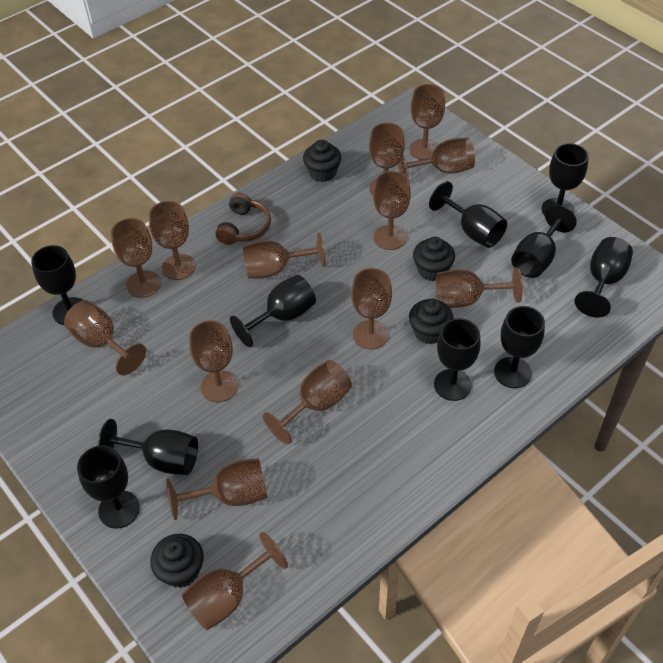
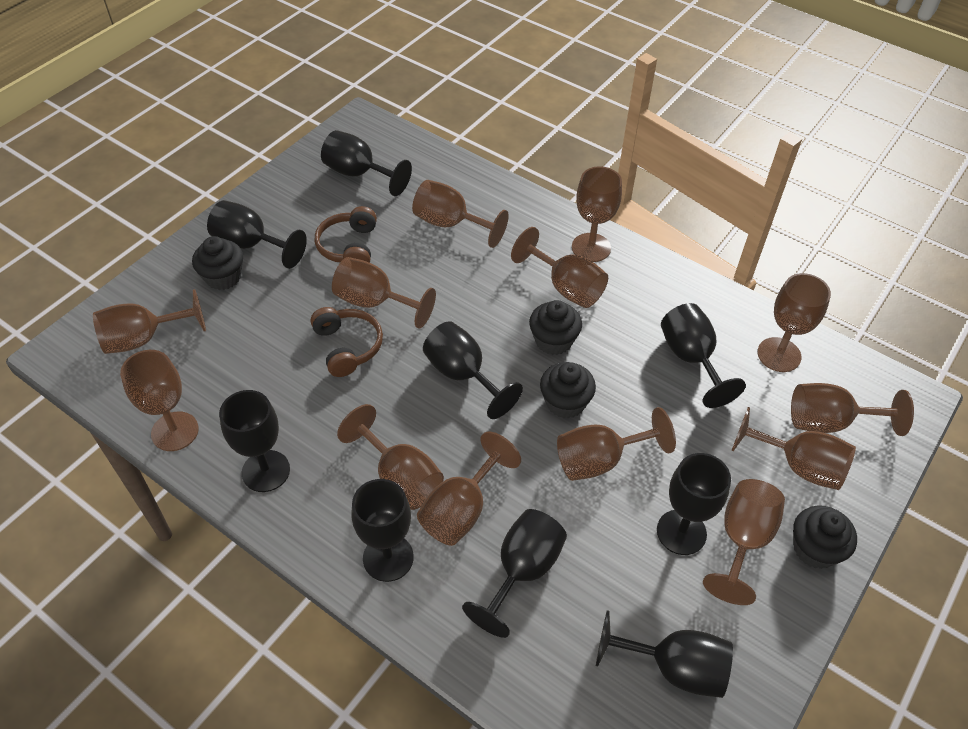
black goblet: 10 -> 9
brown goblet: 14 -> 13
brown headphones: 1 -> 2

